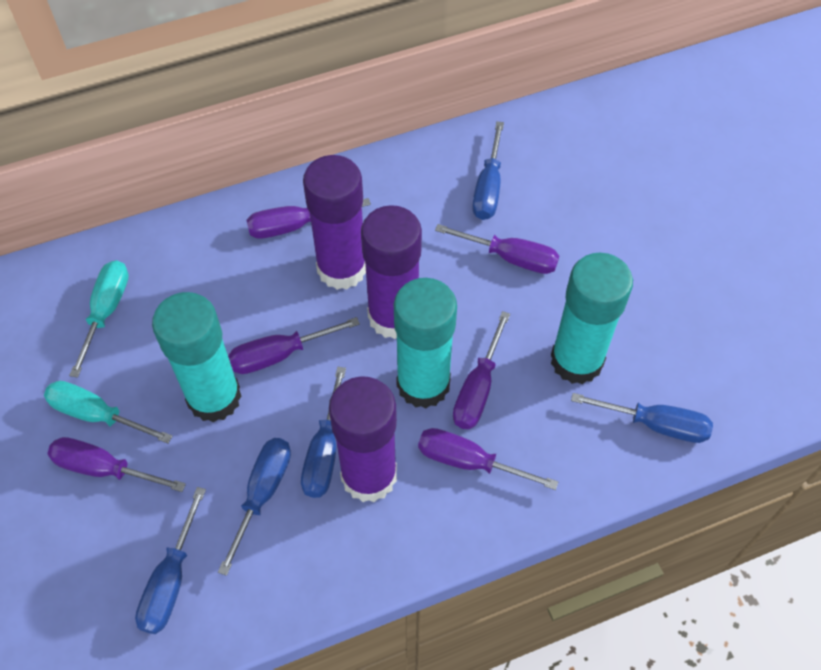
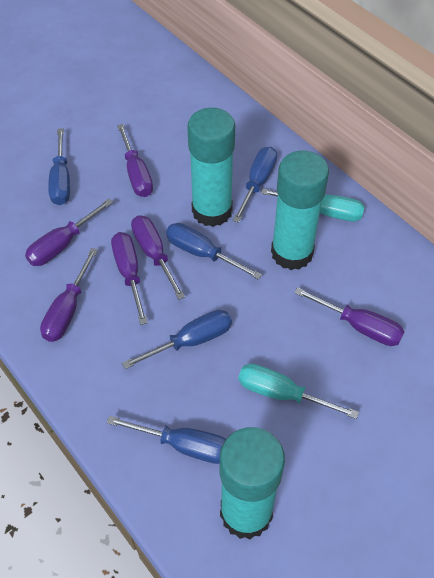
purple glue stick: 3 -> 0

